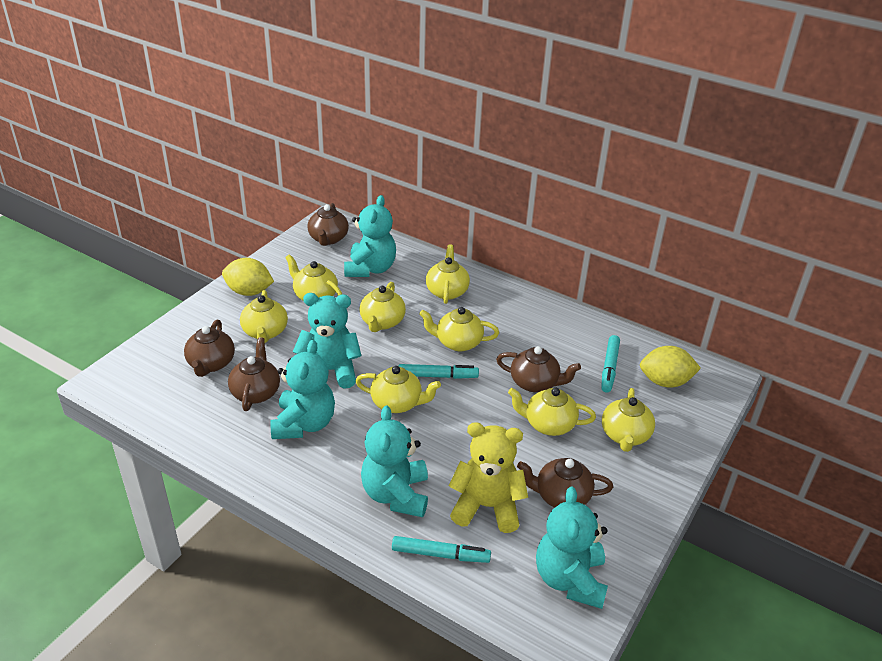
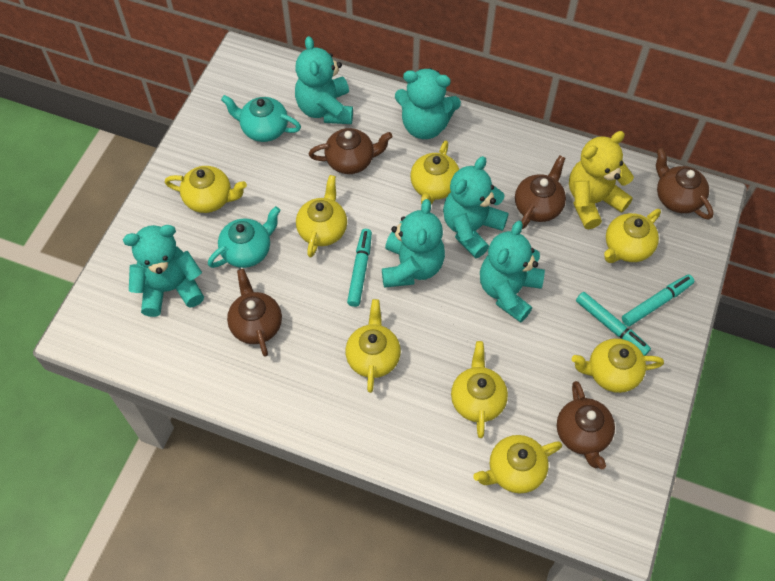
turquoise teapot: 0 -> 2
turquoise teddy bear: 5 -> 6
yellow lemon: 2 -> 0

